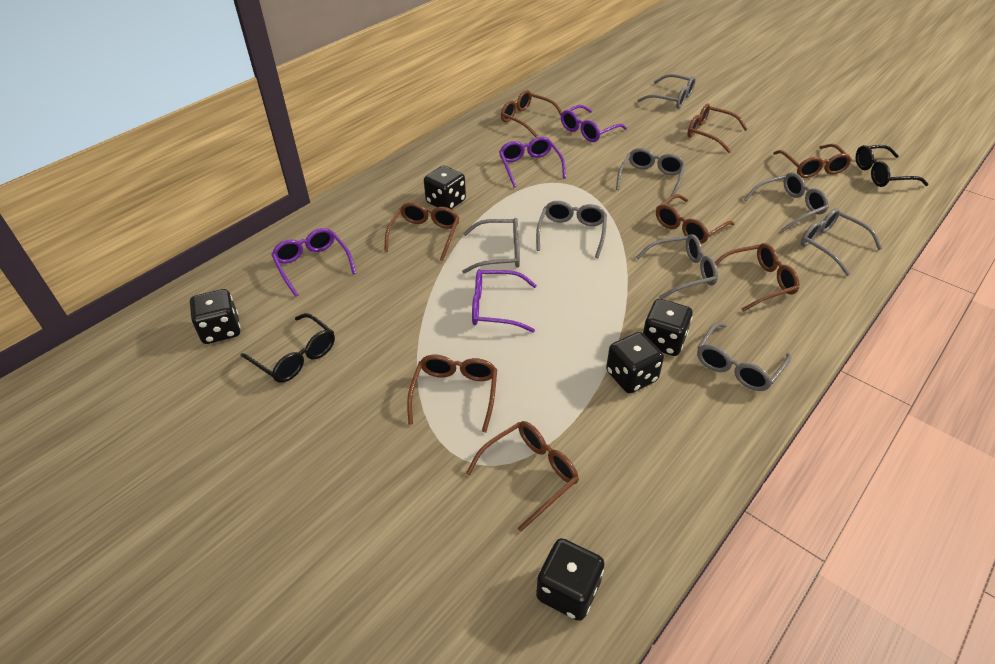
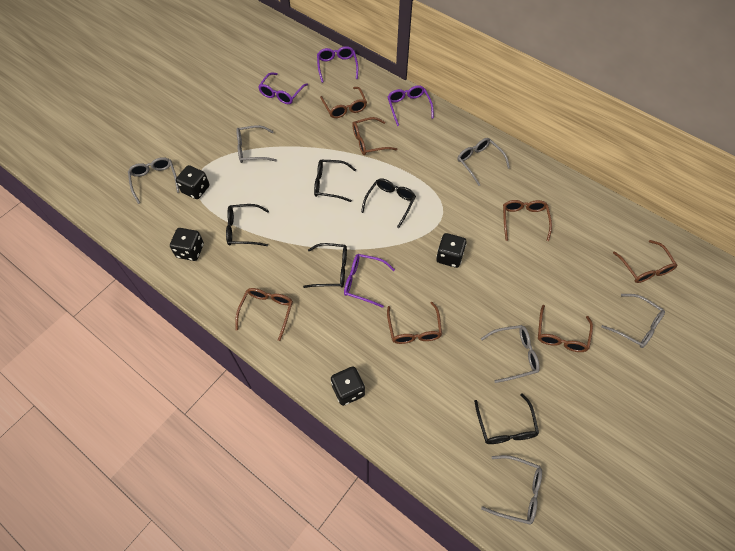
black dice: 5 -> 4
black glasses: 2 -> 5
brown glasses: 8 -> 7
grey glasses: 8 -> 6

